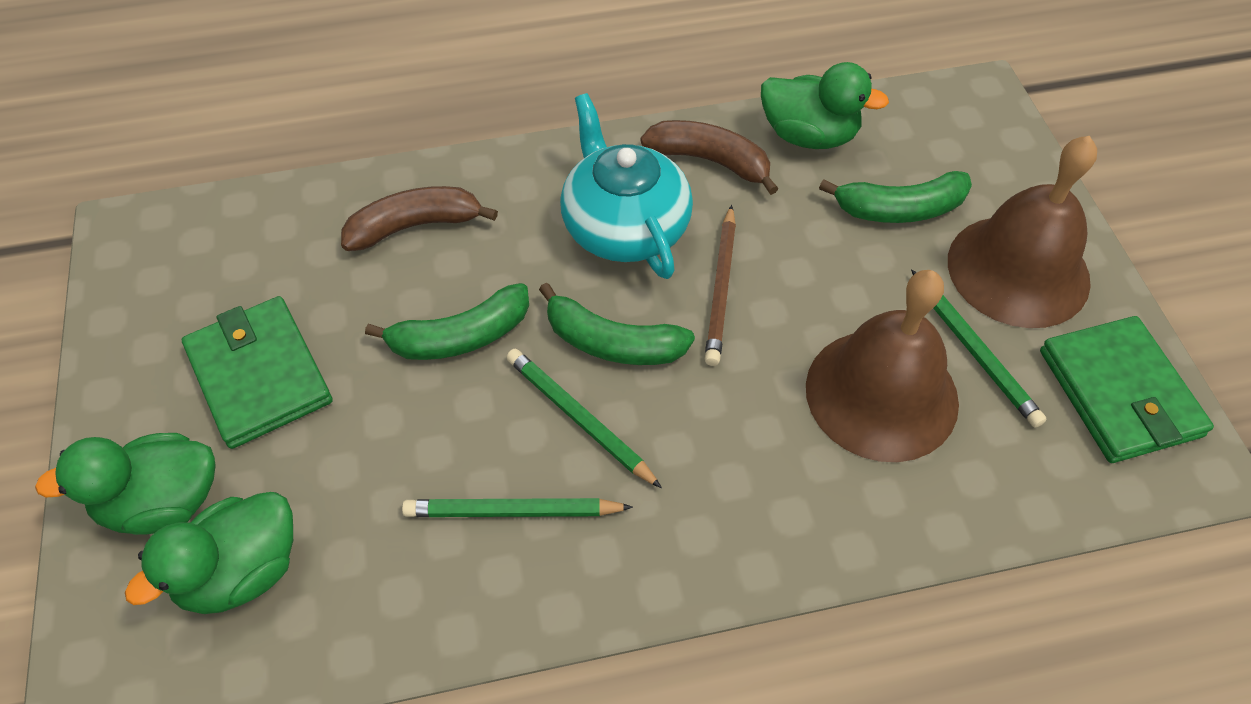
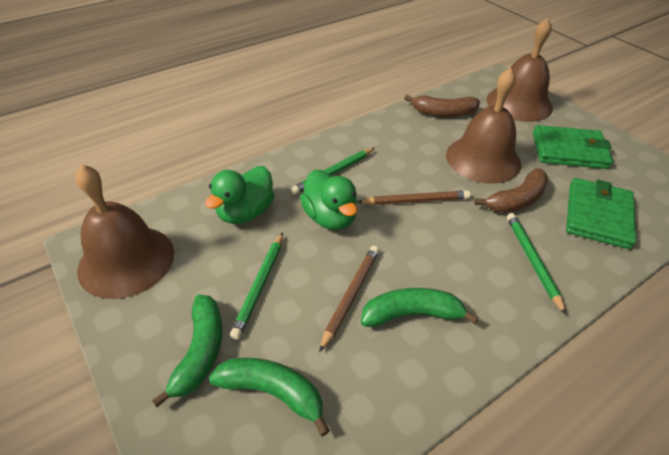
brown bell: 2 -> 3
brown pencil: 1 -> 2
green duck: 3 -> 2
turquoise teapot: 1 -> 0

